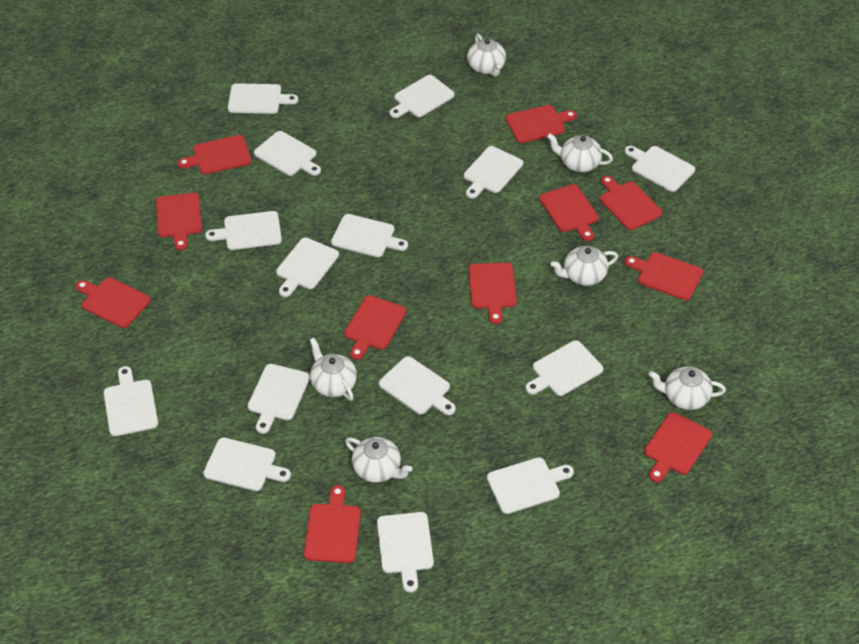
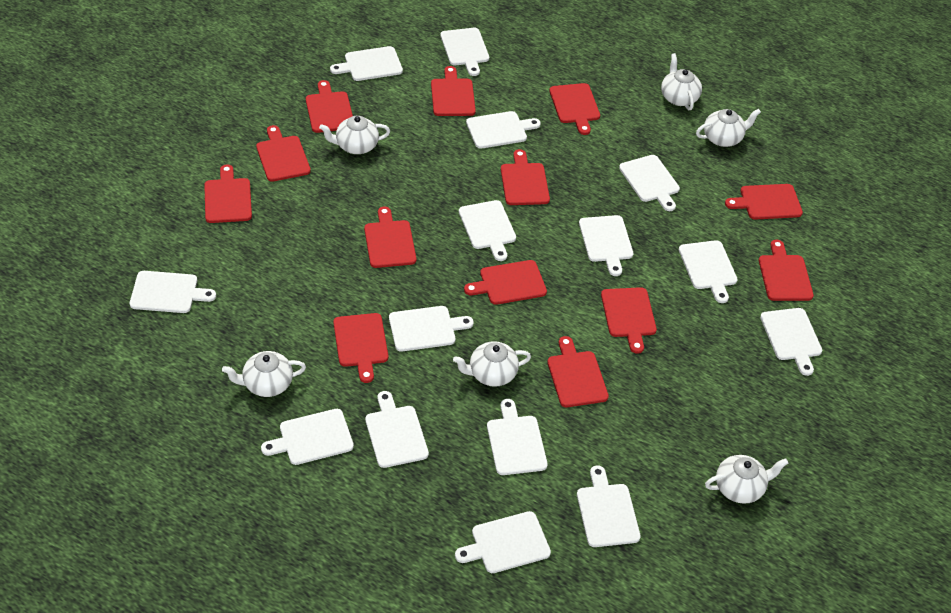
red cutting board: 11 -> 13

